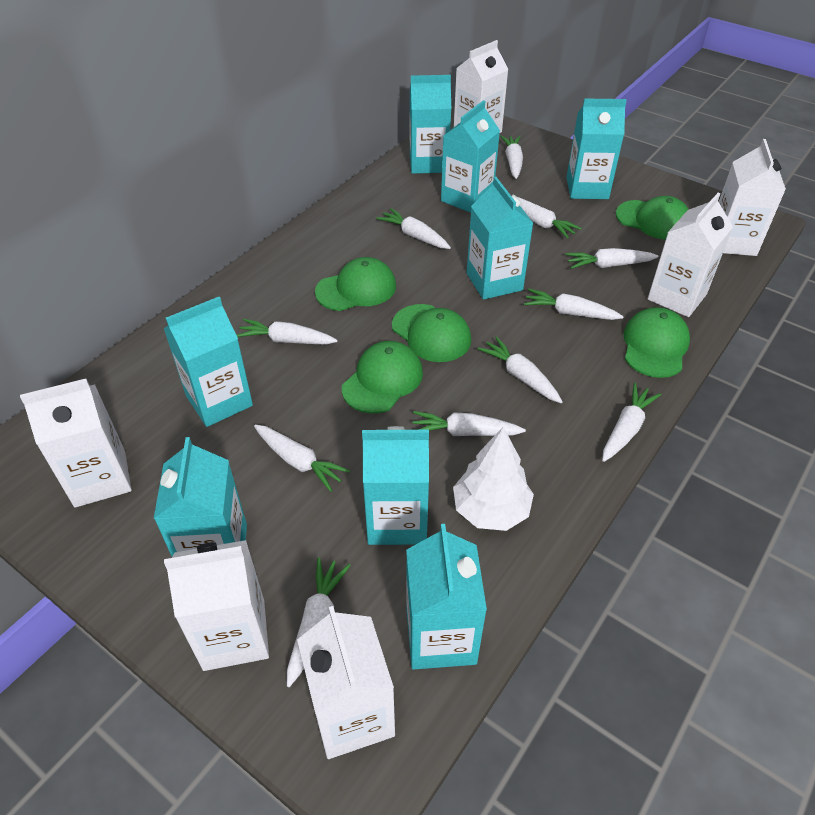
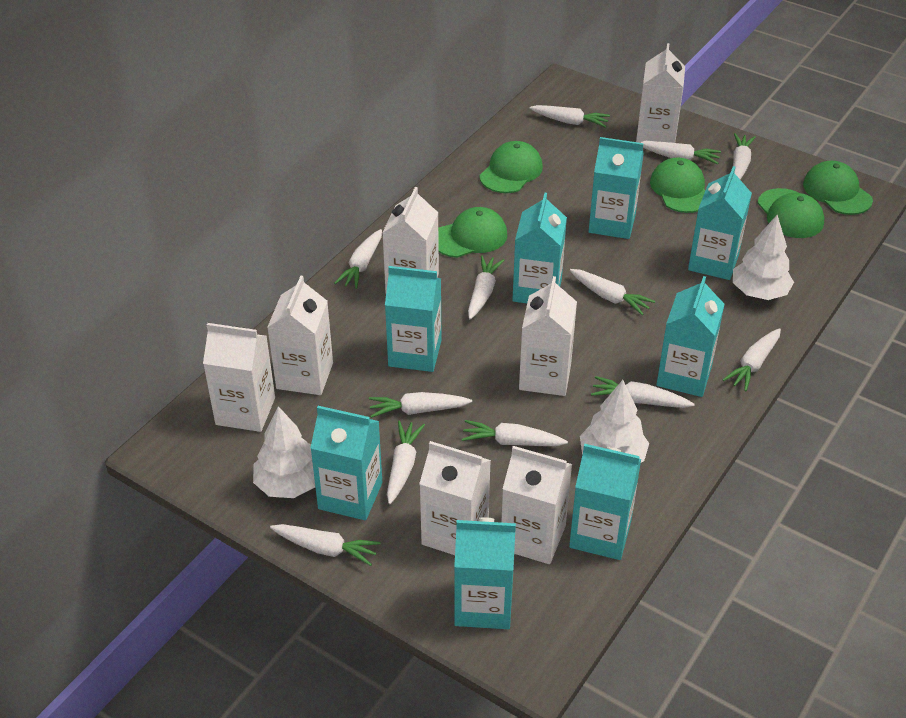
white carrot: 11 -> 12
white carton: 6 -> 7
white tree: 1 -> 3

